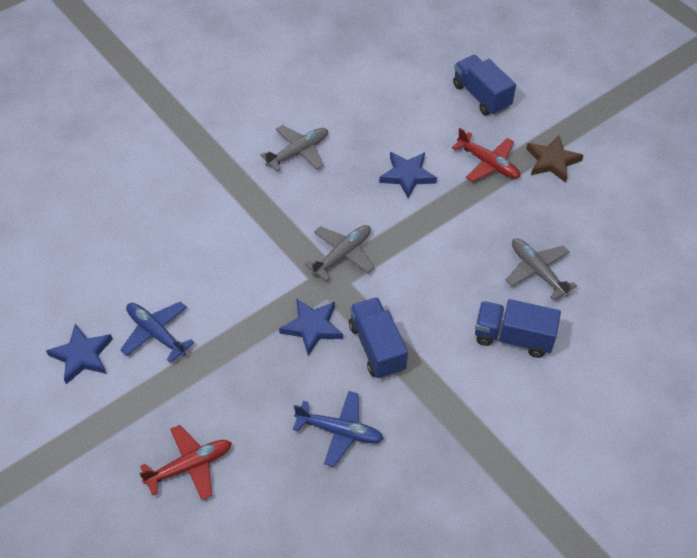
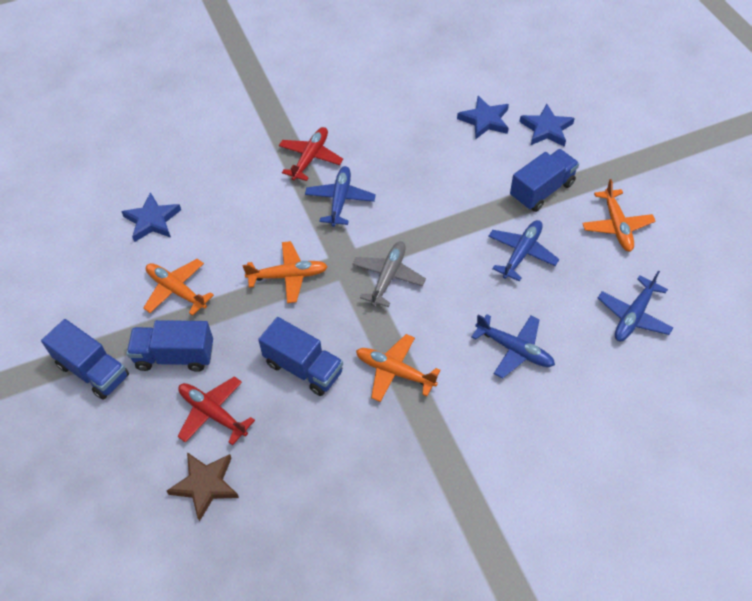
blue plane: 2 -> 4
blue truck: 3 -> 4
grey plane: 3 -> 1
orange plane: 0 -> 4

